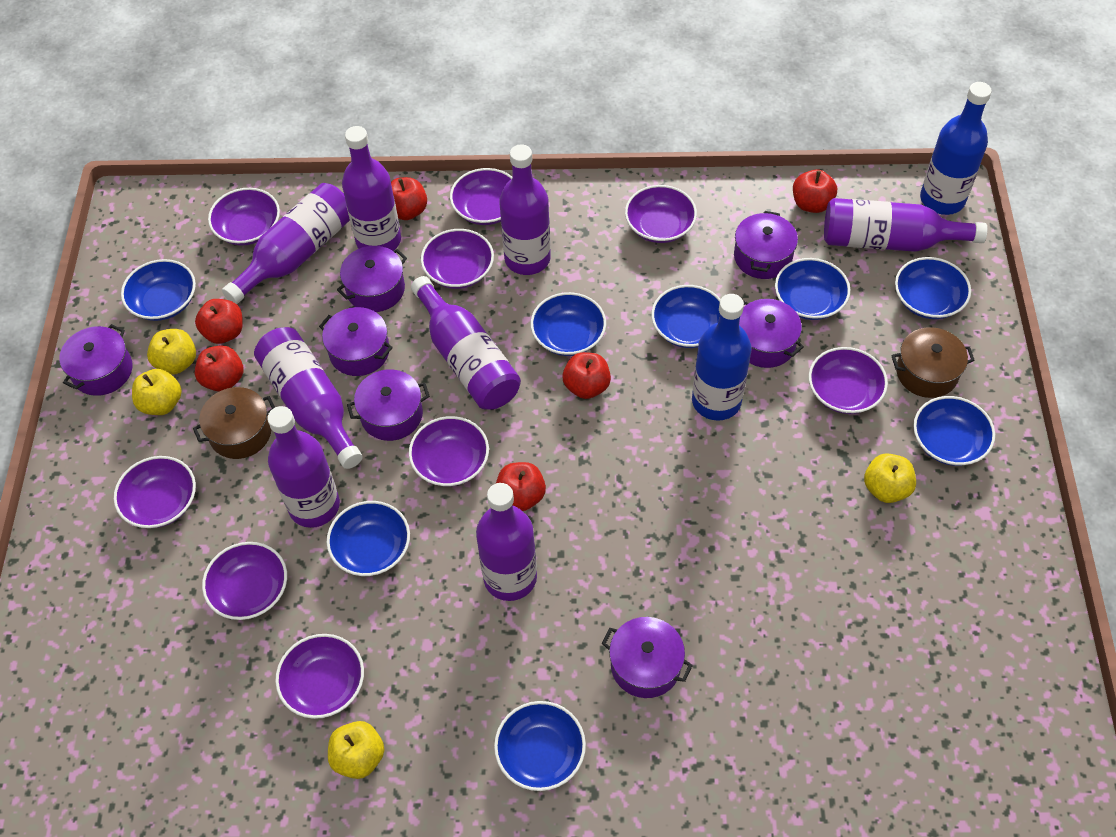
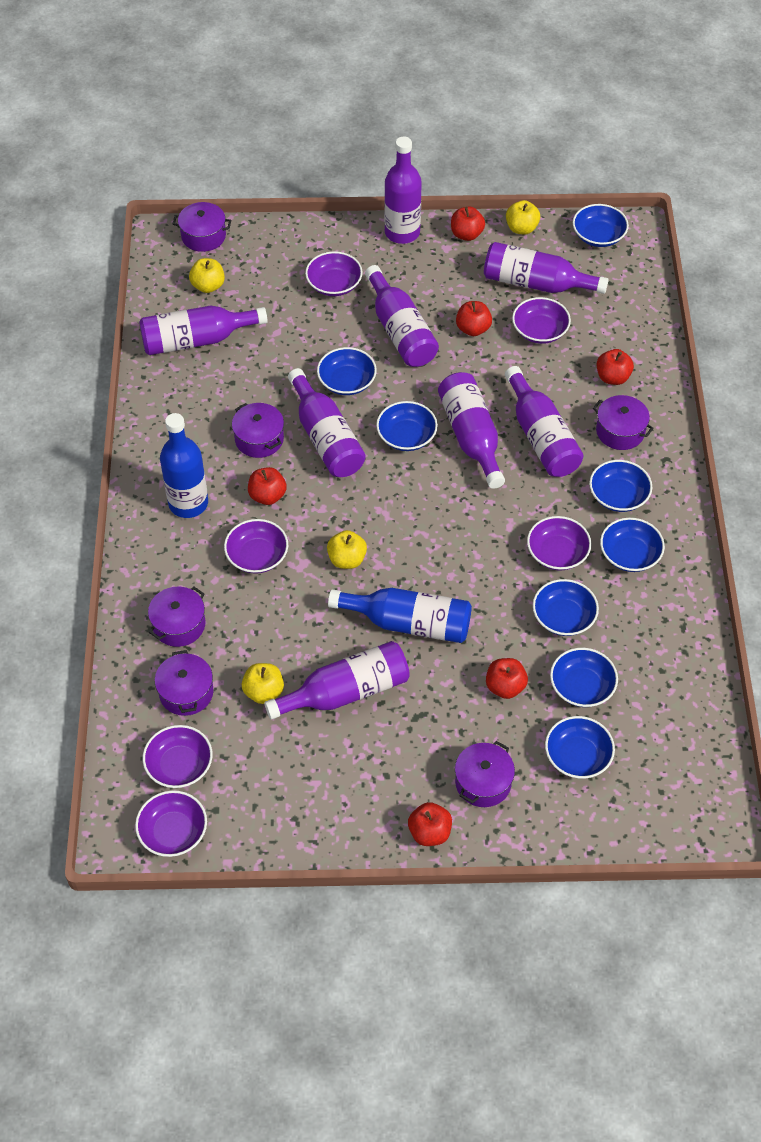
brown pot: 2 -> 0
purple bowl: 9 -> 6
purple pot: 7 -> 6

